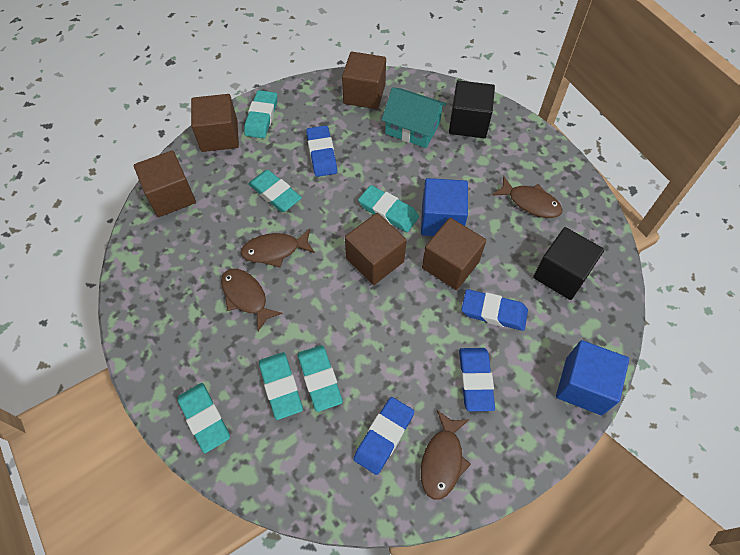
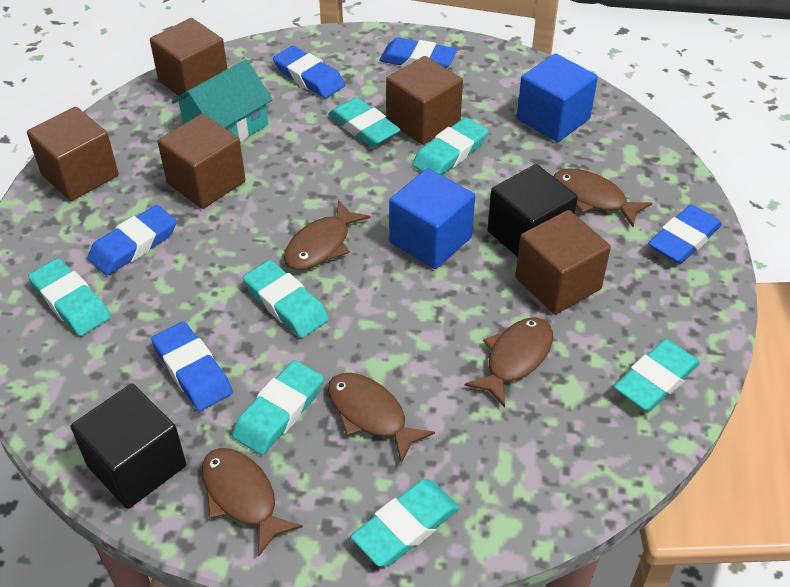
blue eraser: 4 -> 5
brown fish: 4 -> 5
turquoise eraser: 6 -> 7

